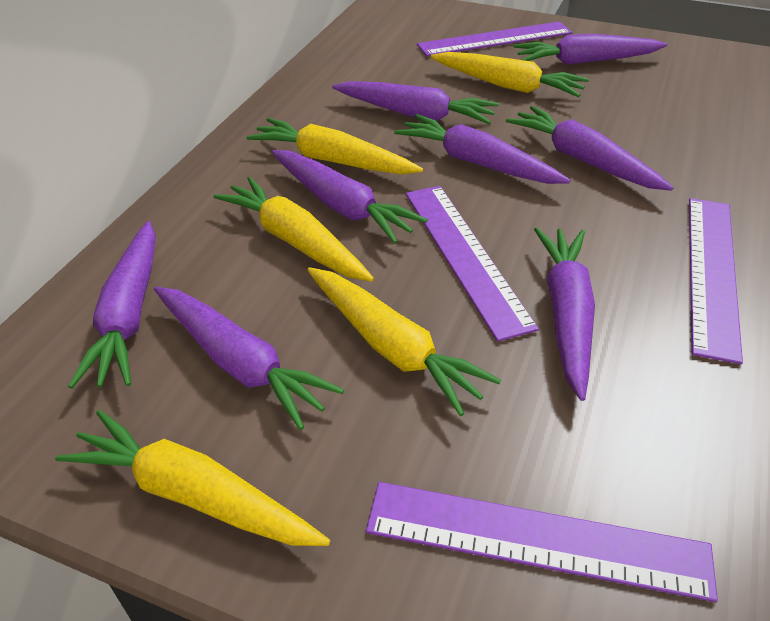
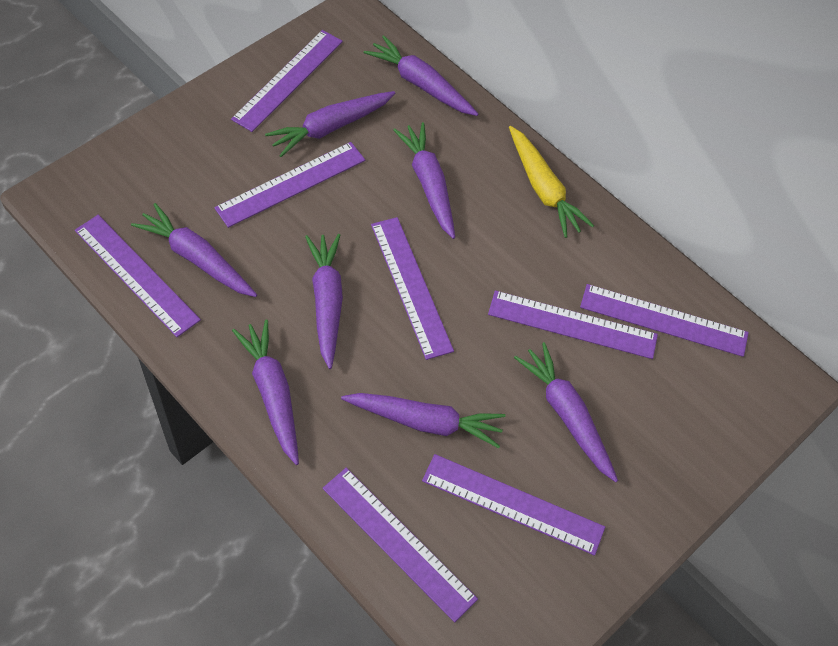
purple ruler: 4 -> 8
yellow carrot: 5 -> 1

